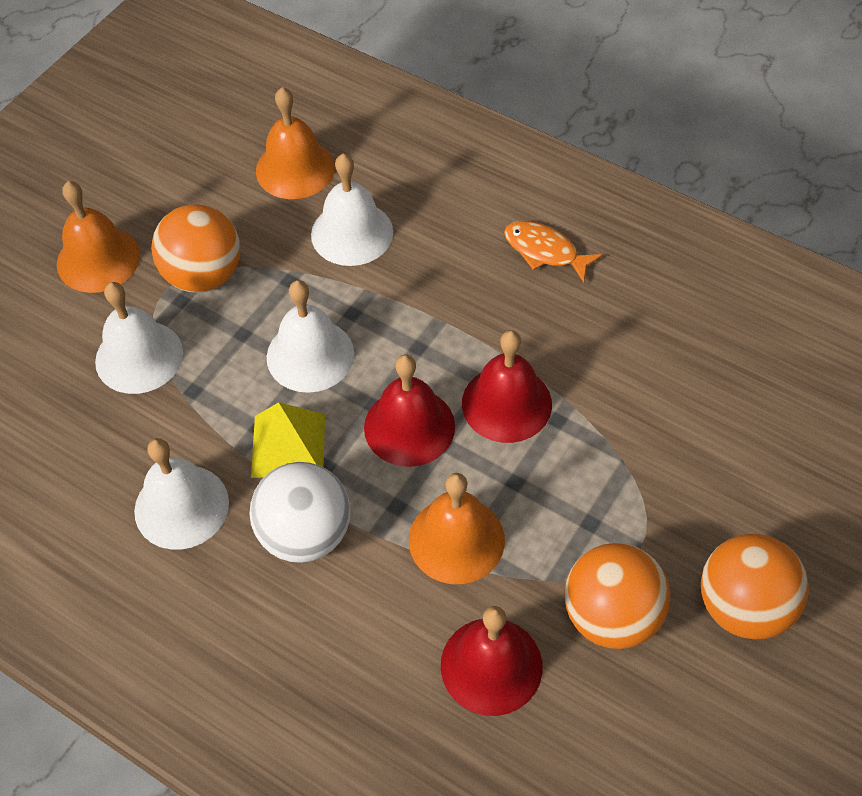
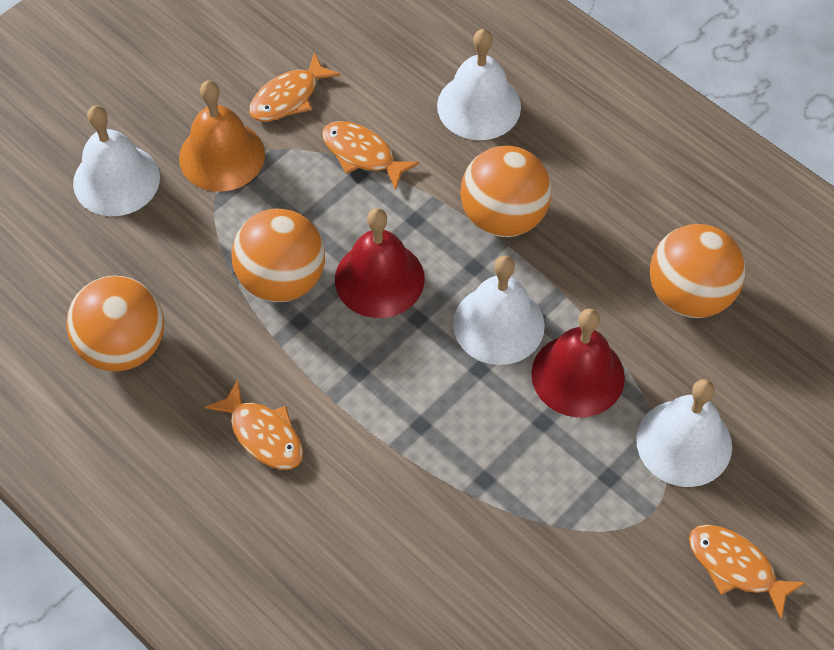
orange ball: 3 -> 4
orange bell: 3 -> 1
orange fish: 1 -> 4
red bell: 3 -> 2
white ball: 1 -> 0
yellow pyramid: 1 -> 0

